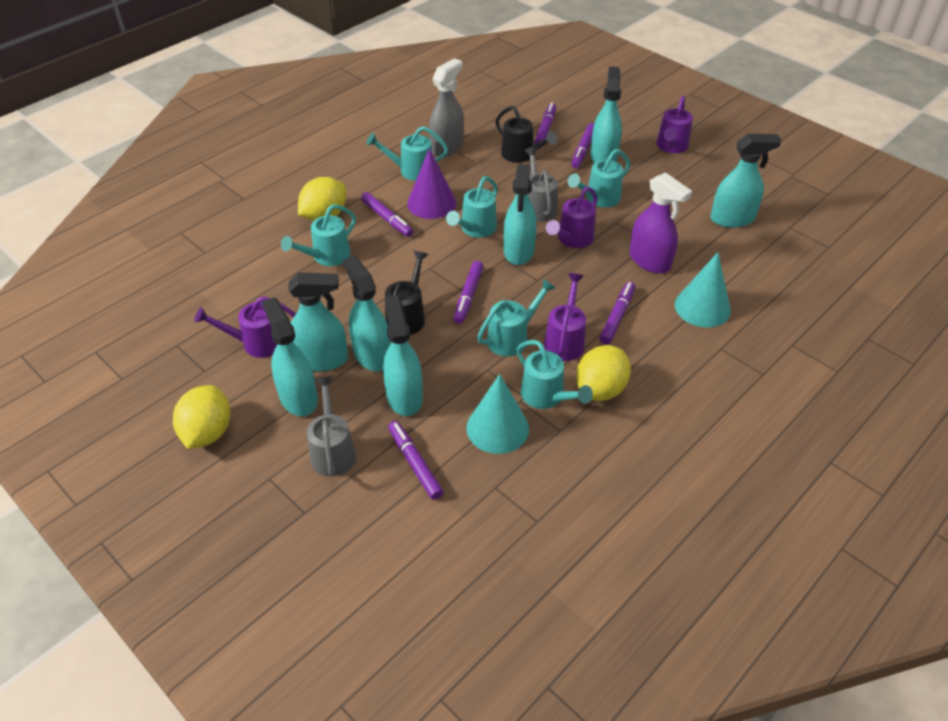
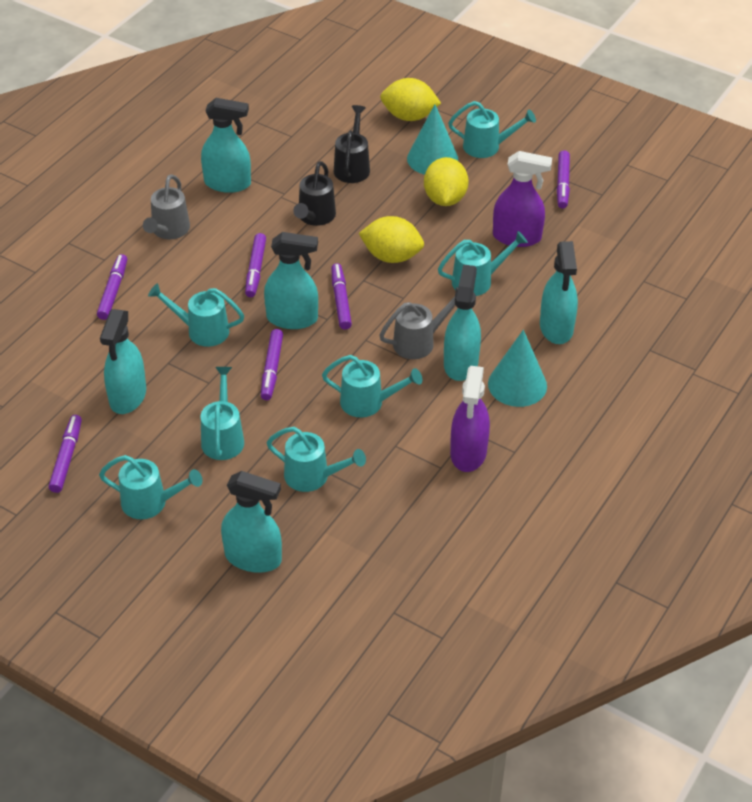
grey spray bottle: 1 -> 0
purple cone: 1 -> 0
purple spray bottle: 1 -> 2
purple watering can: 4 -> 0
turquoise spray bottle: 7 -> 6
turquoise watering can: 6 -> 7

